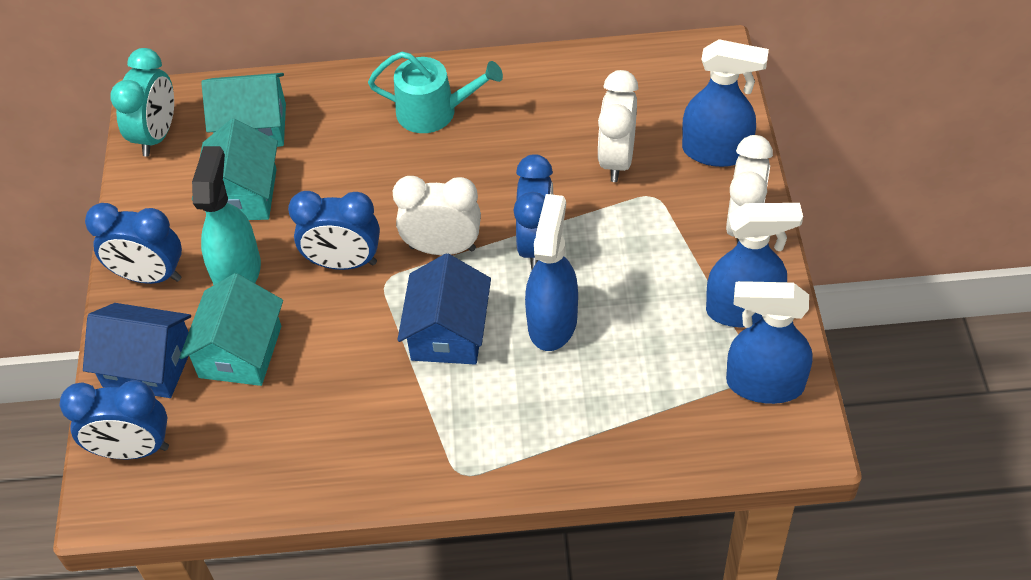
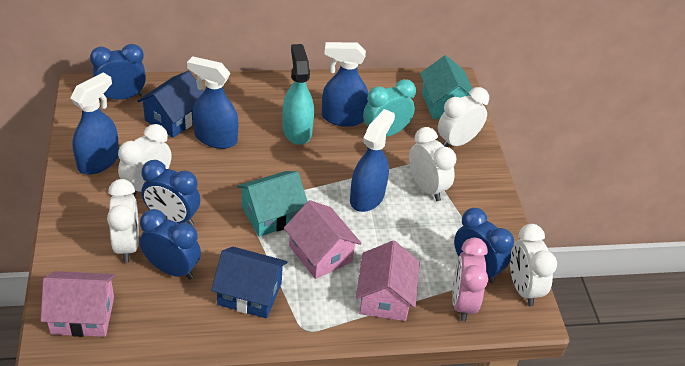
pink clock: 0 -> 1
pink house: 0 -> 3
turquoise house: 3 -> 2
turquoise watering can: 1 -> 0
white clock: 3 -> 5

